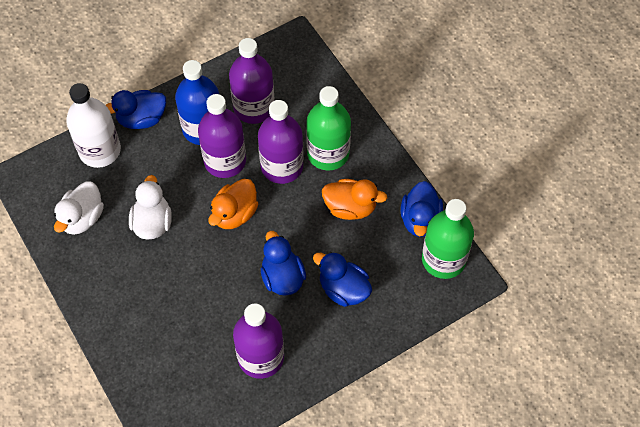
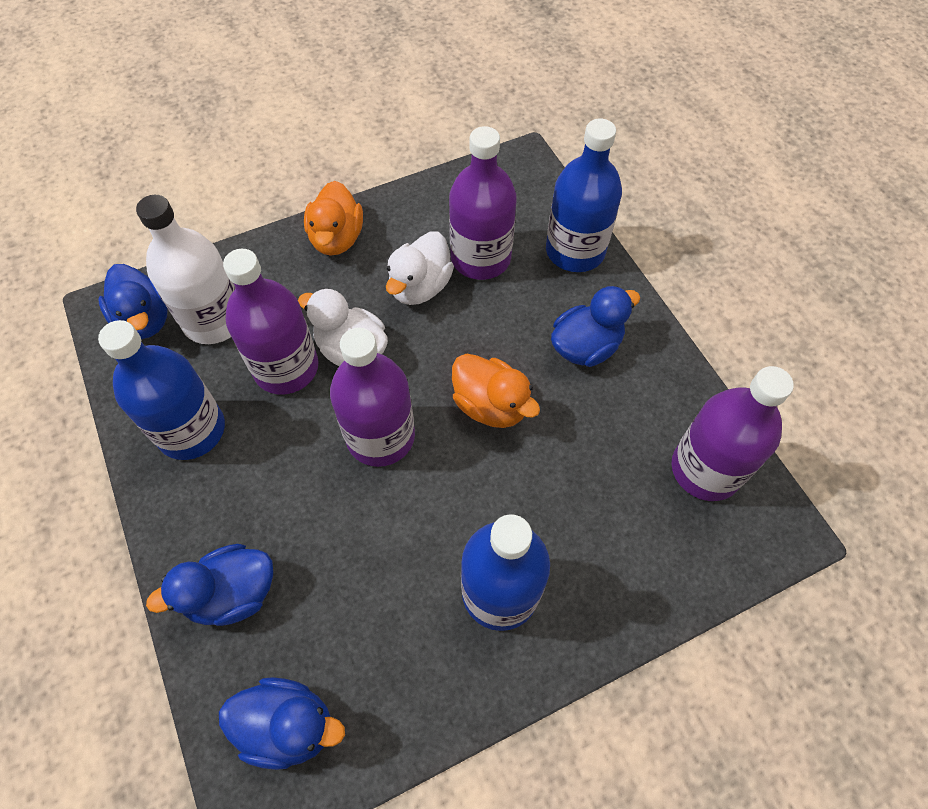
blue bottle: 1 -> 3
green bottle: 2 -> 0

